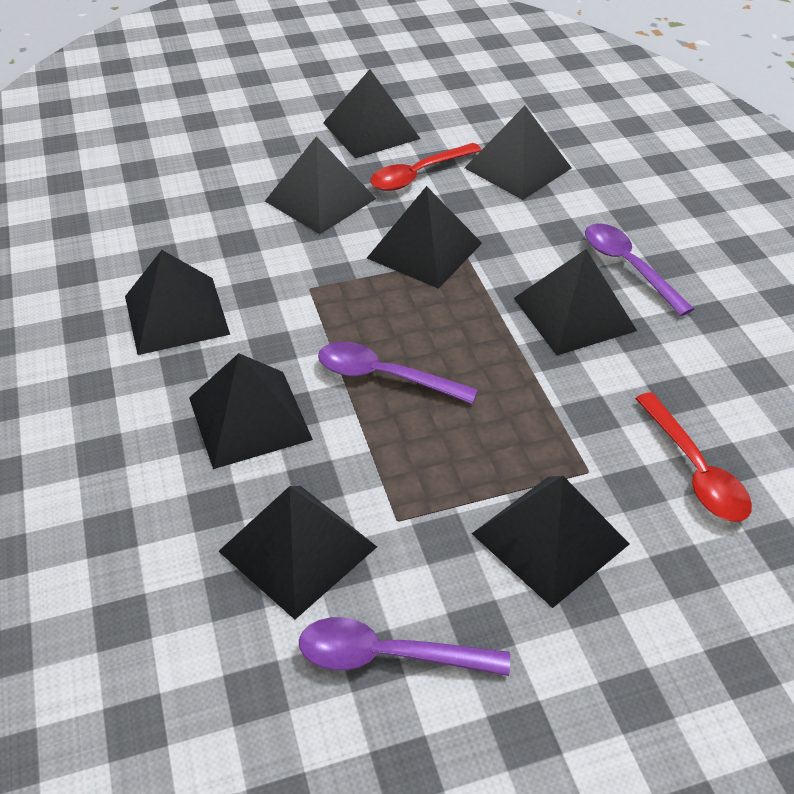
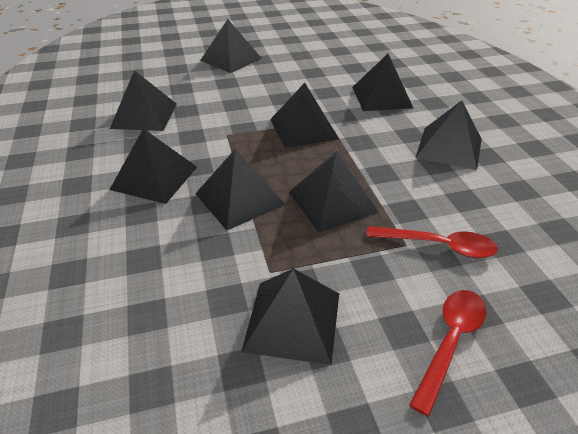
purple spoon: 3 -> 0

